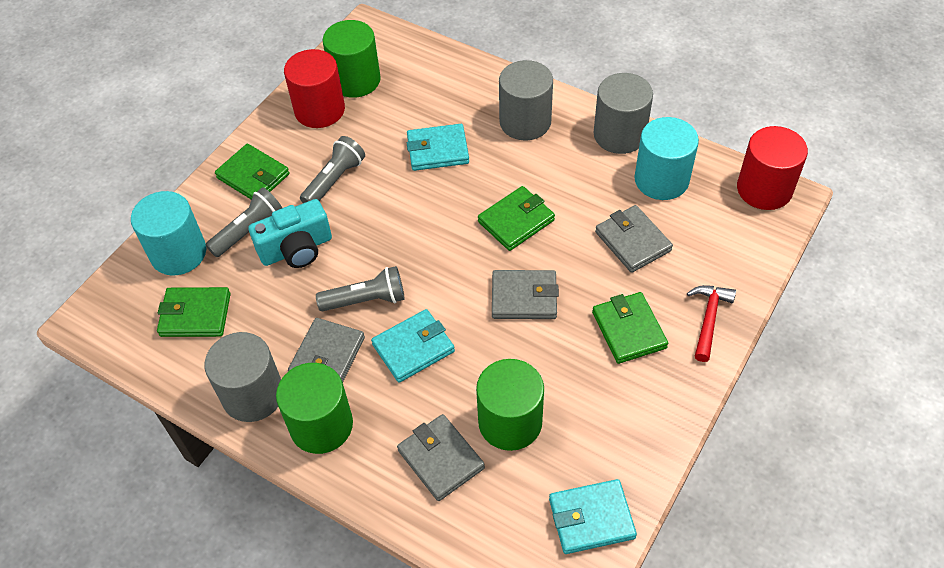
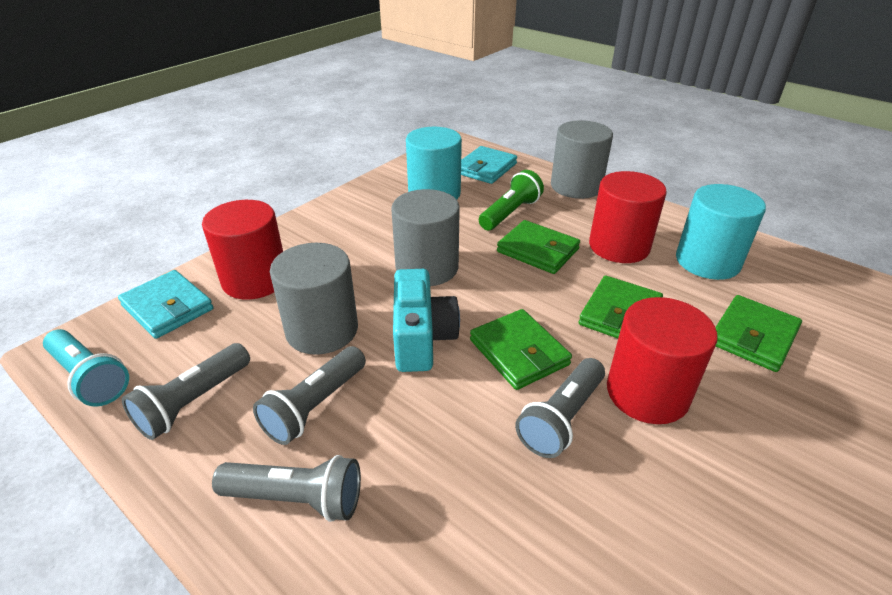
green cylinder: 3 -> 0
green flashlight: 0 -> 1
grey flashlight: 3 -> 4
grey wallet: 4 -> 0
red cylinder: 2 -> 3
red hammer: 1 -> 0
turquoise flashlight: 0 -> 1
turquoise wallet: 3 -> 2

